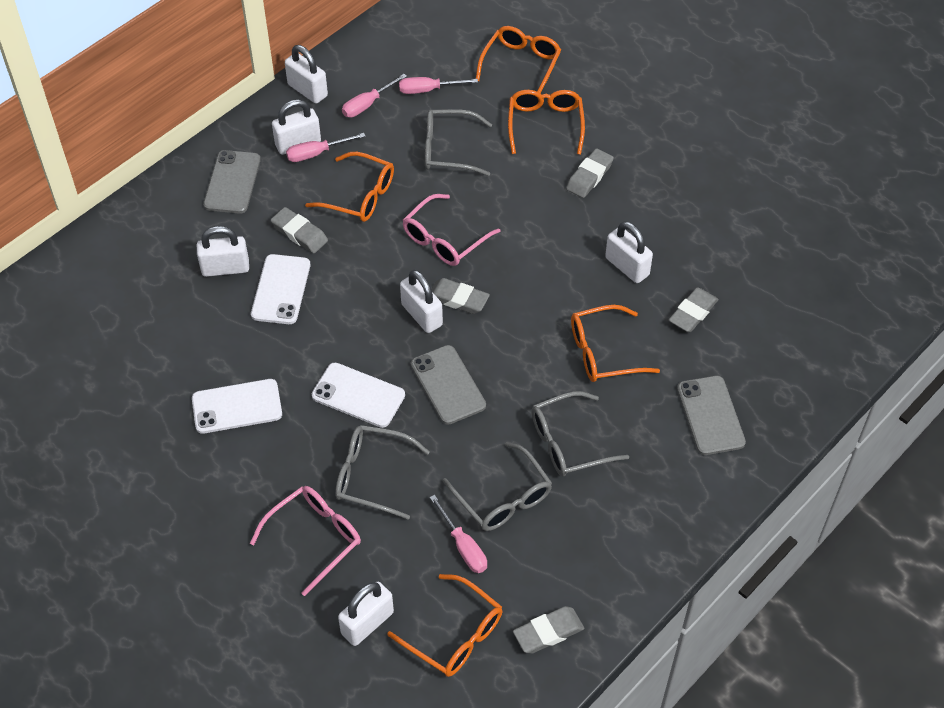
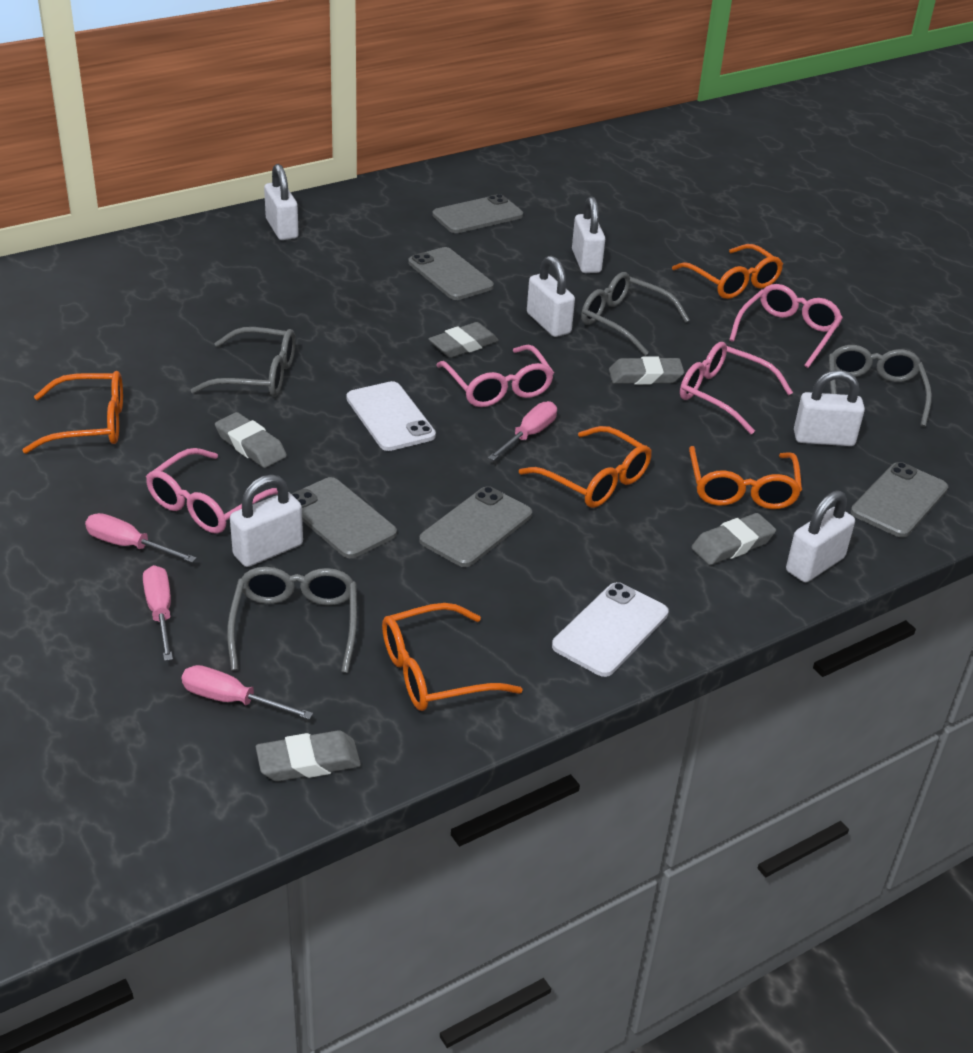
grey phone: 3 -> 5
pink glasses: 2 -> 4
white phone: 3 -> 2

